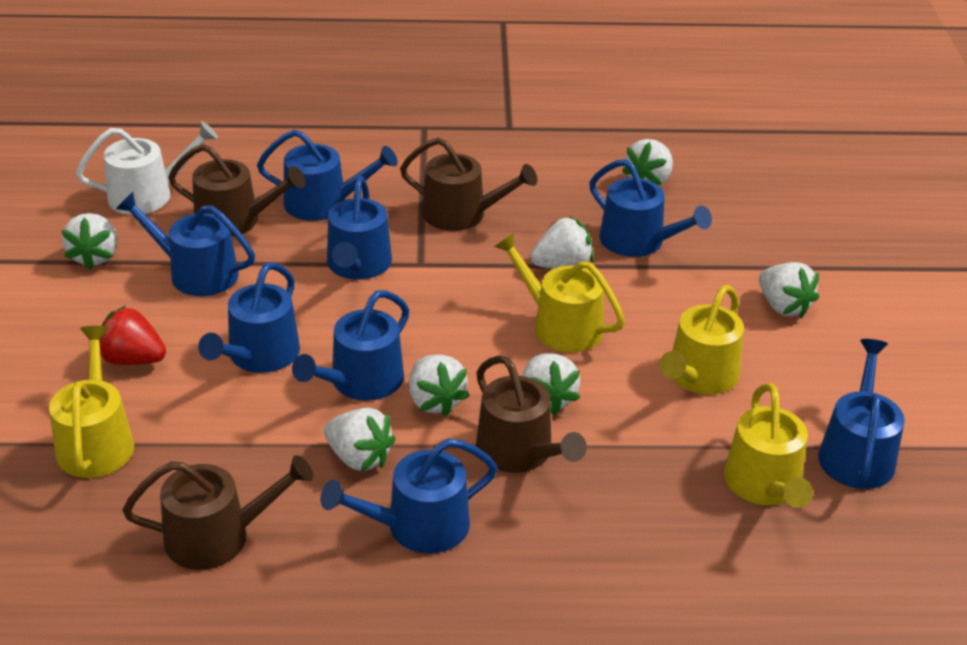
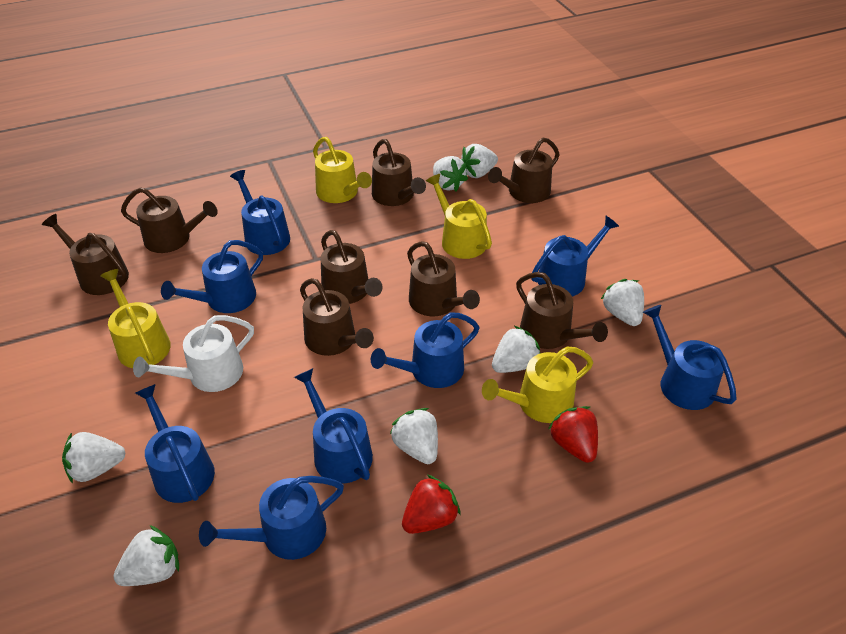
brown watering can: 4 -> 8
red strawberry: 1 -> 2

